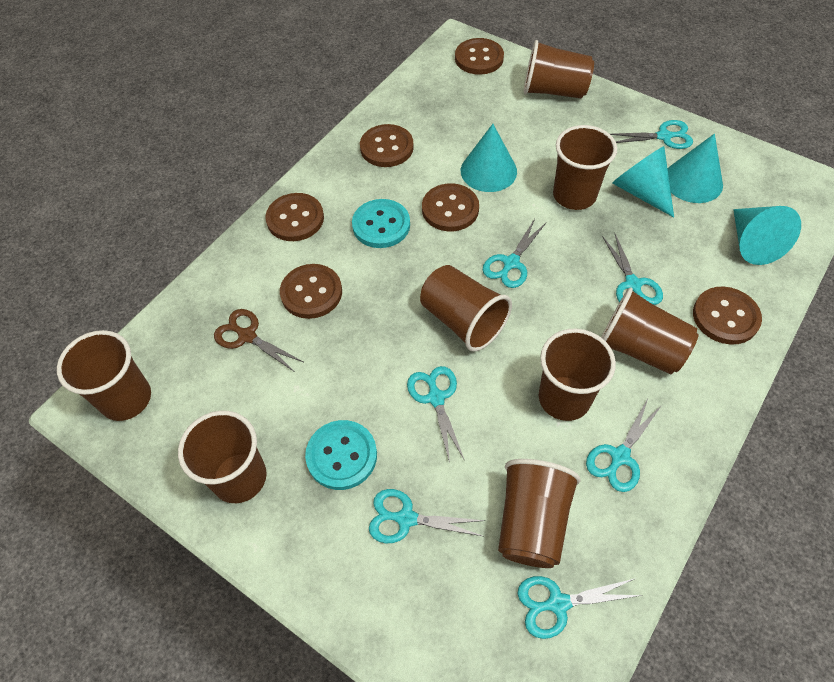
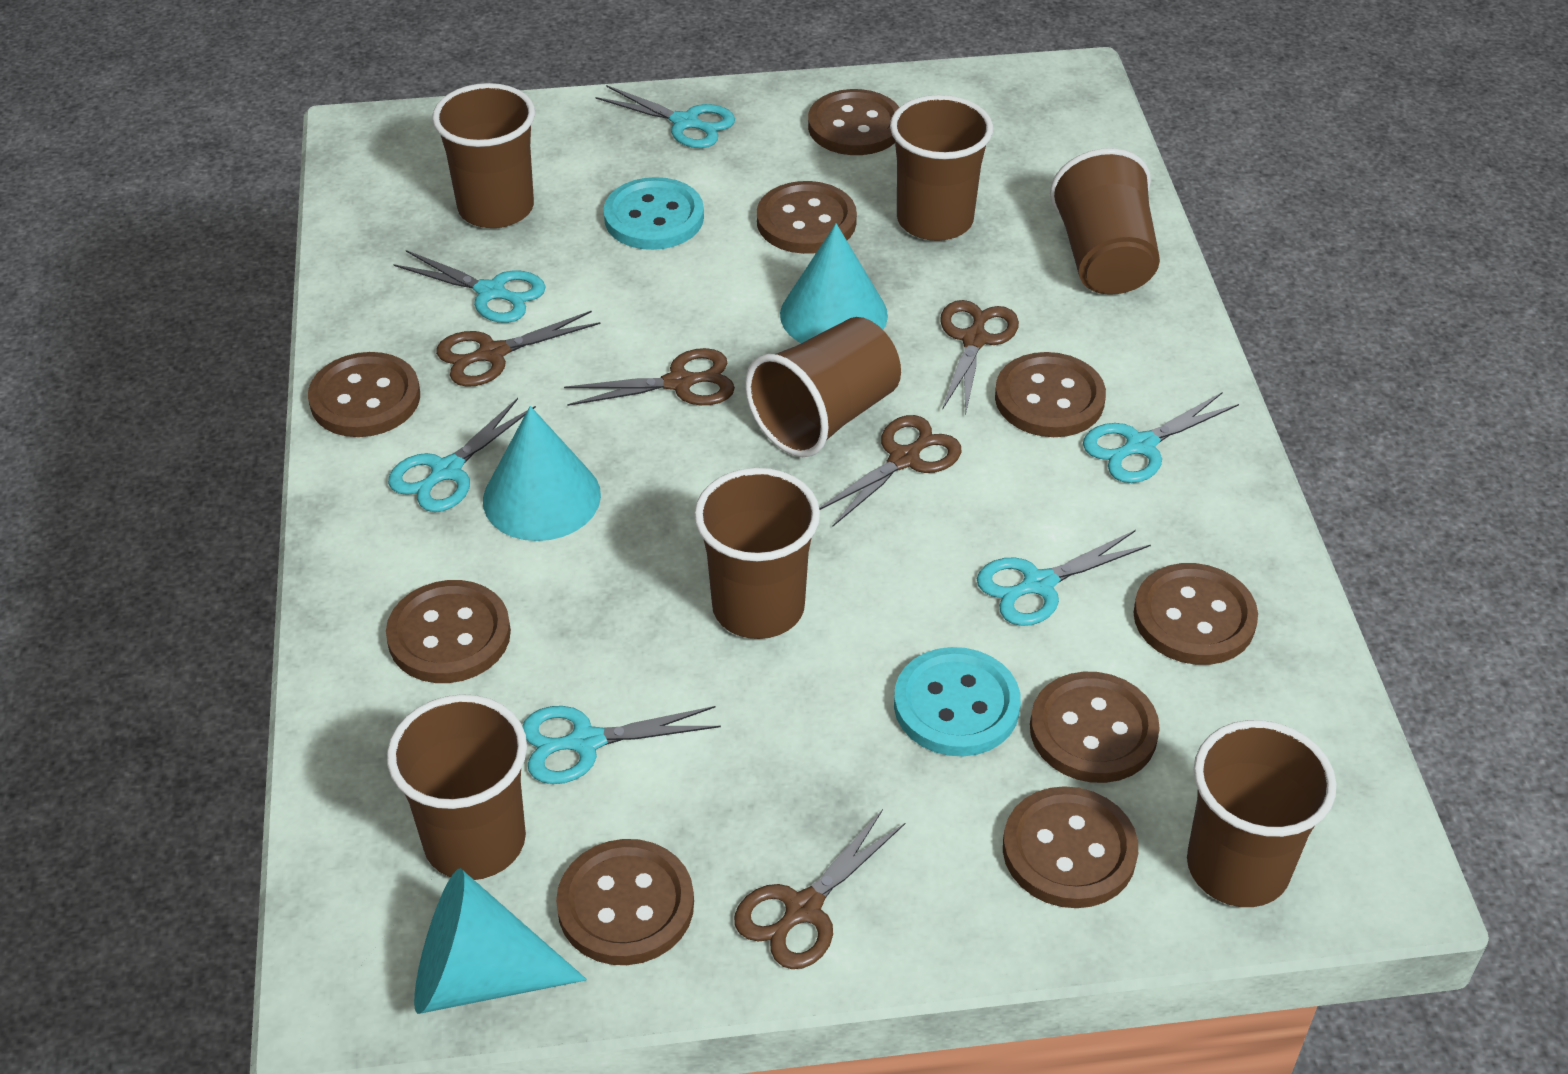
brown button: 6 -> 9
brown cup: 8 -> 7
brown scissors: 1 -> 5
turquoise cone: 4 -> 3
turquoise scissors: 7 -> 6

